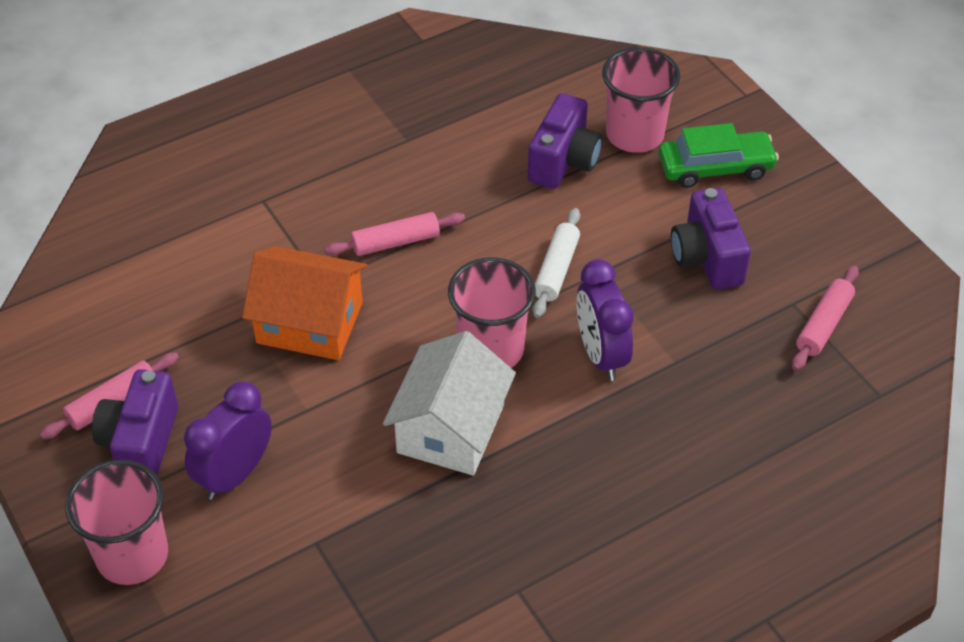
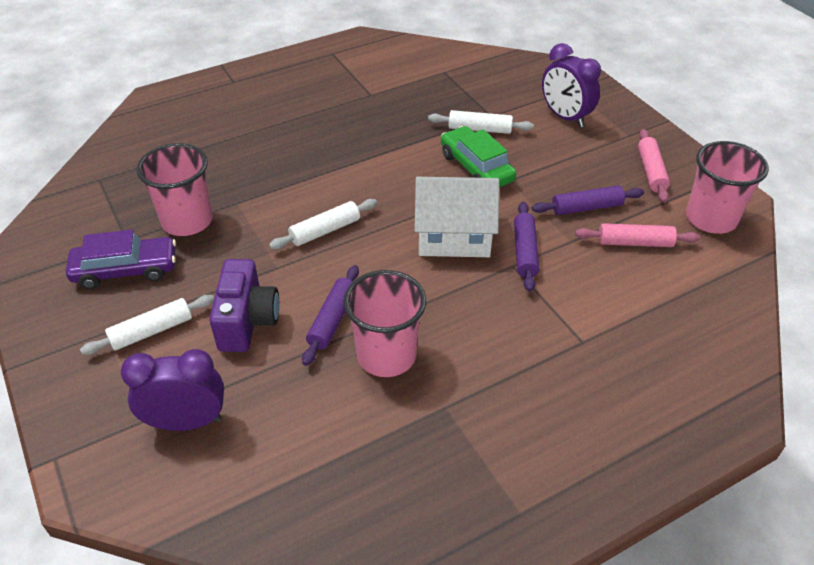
orange house: 1 -> 0
pink rolling pin: 3 -> 2
purple camera: 3 -> 1
purple car: 0 -> 1
purple rolling pin: 0 -> 3
white rolling pin: 1 -> 3

